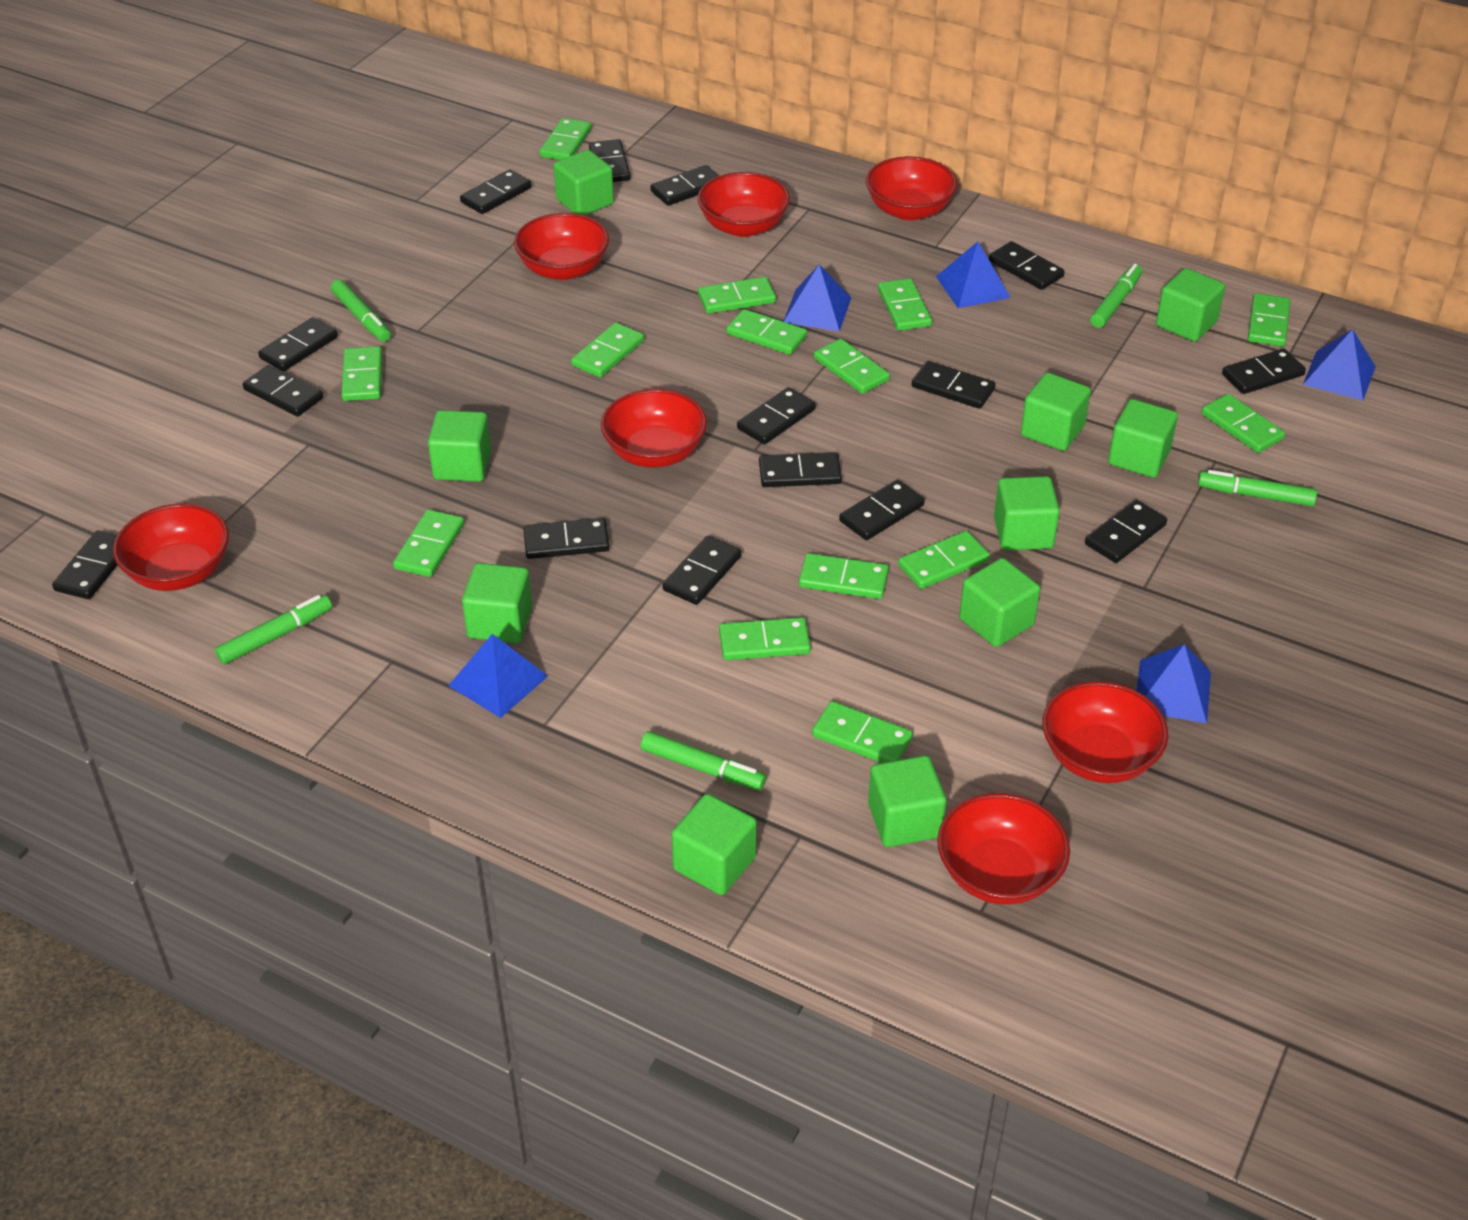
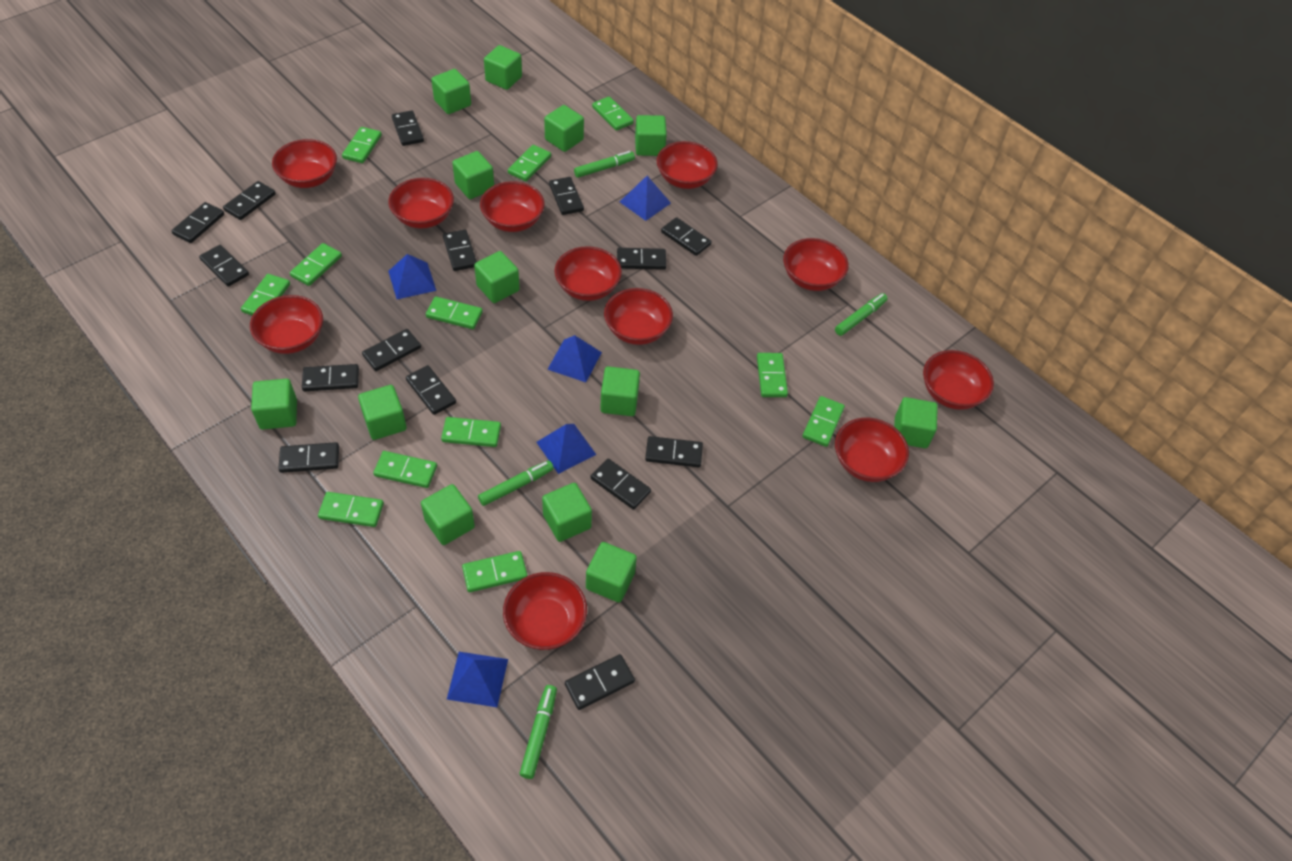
green cube: 10 -> 13
green domino: 14 -> 12
green marker: 5 -> 4
red bowl: 7 -> 11

